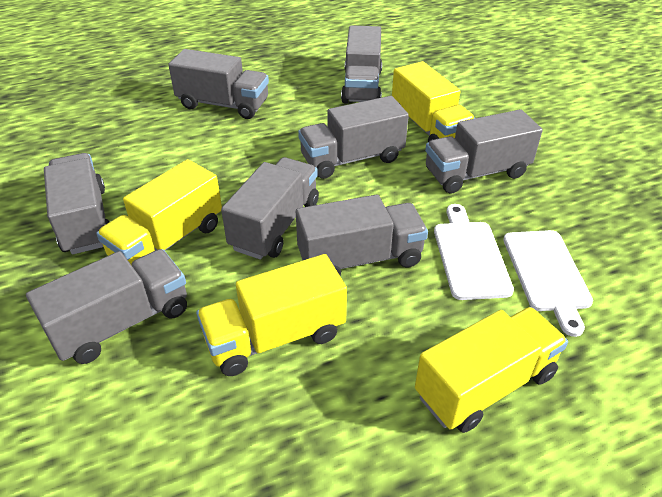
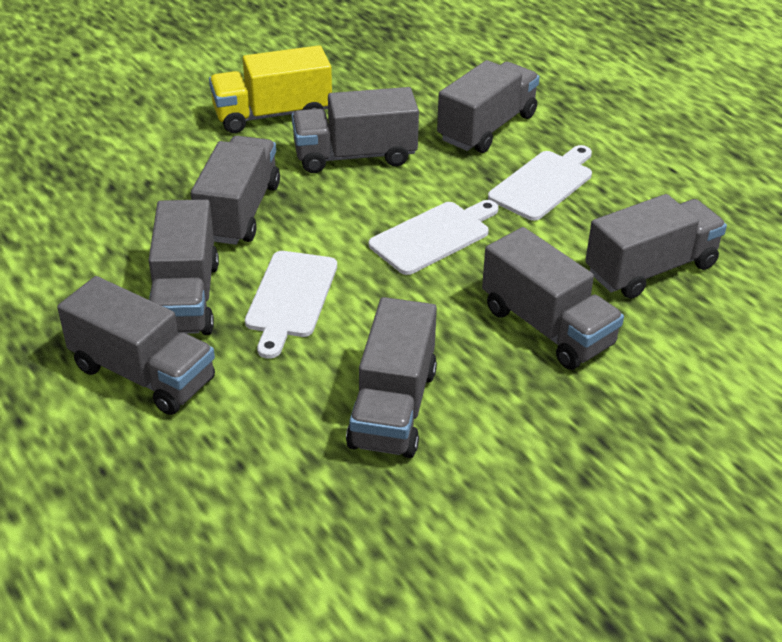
white cutting board: 2 -> 3
yellow truck: 4 -> 1

